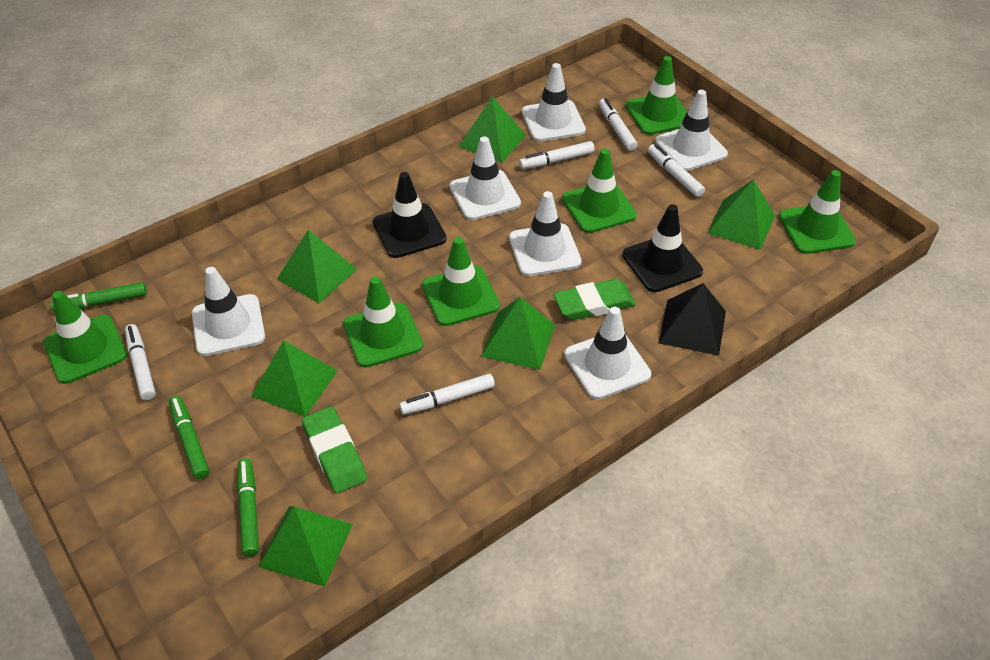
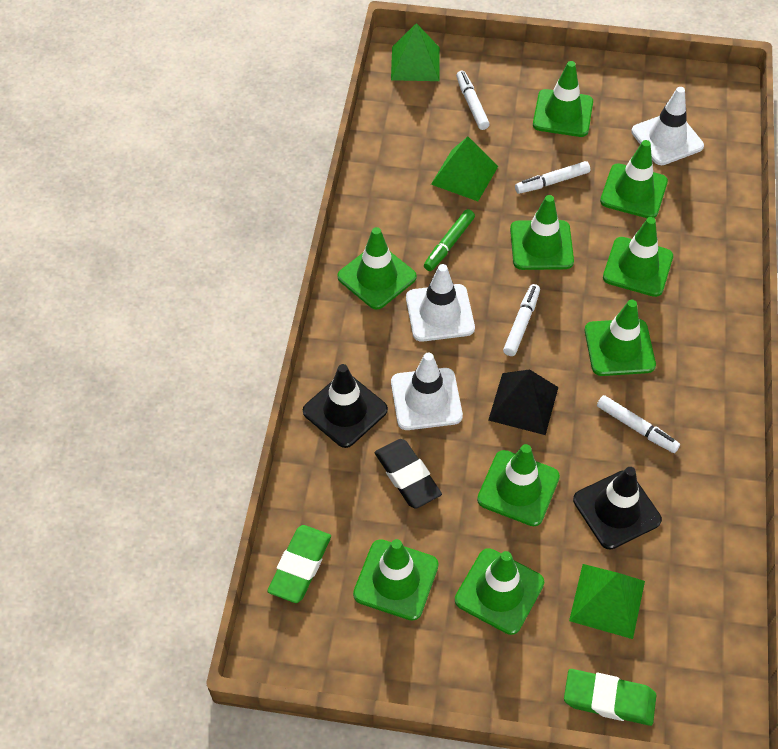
black eraser: 0 -> 1
green marker: 3 -> 1
green pyramid: 6 -> 3
green traffic cone: 6 -> 9
white marker: 5 -> 4
white traffic cone: 6 -> 3

